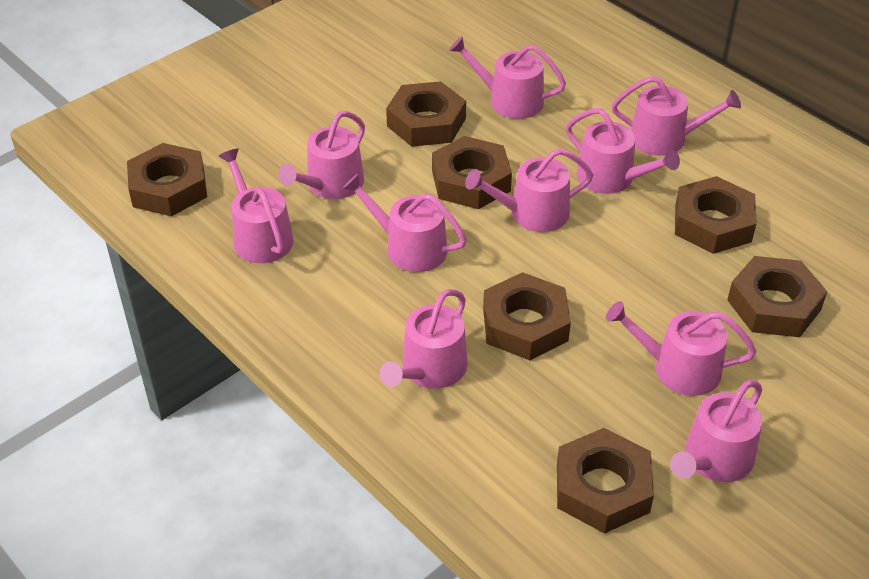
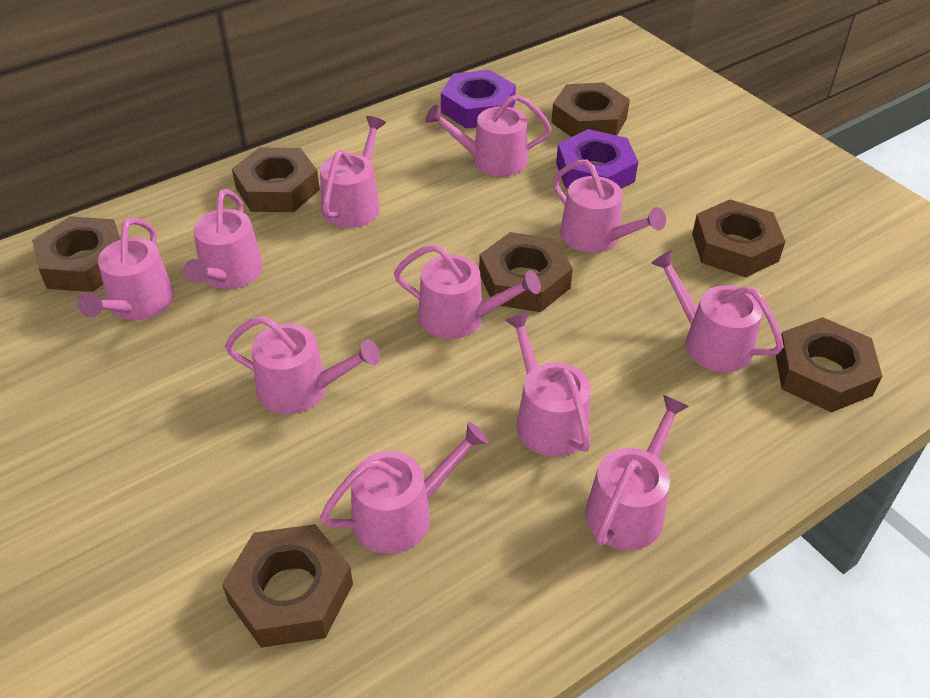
pink watering can: 10 -> 11
purple nut: 0 -> 2

